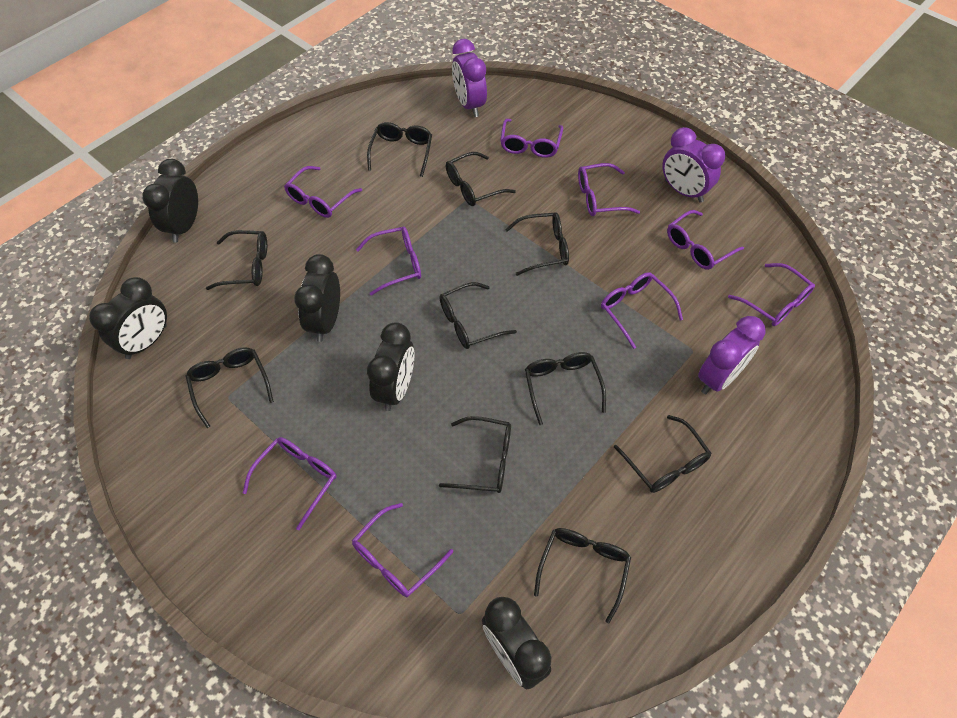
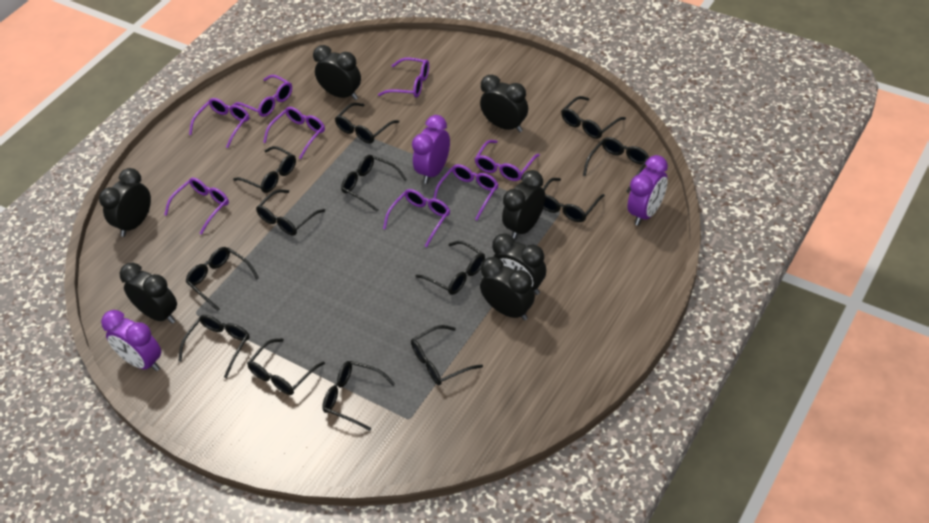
black clock: 5 -> 7
black glasses: 10 -> 13
purple glasses: 9 -> 8

